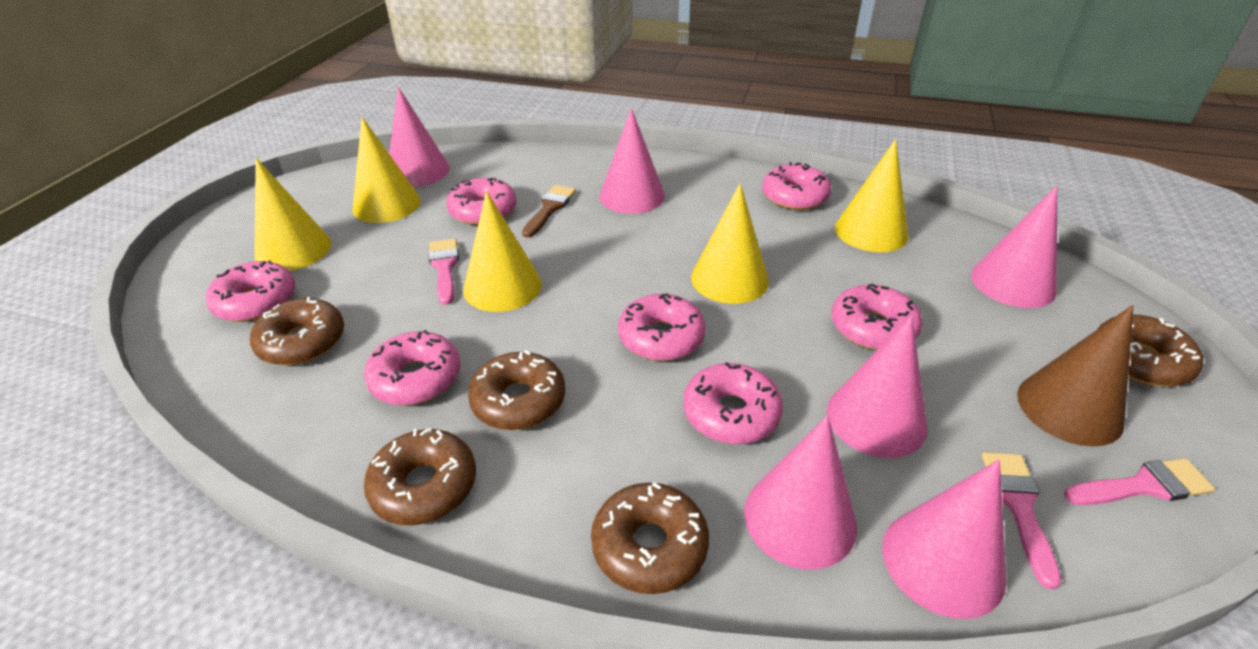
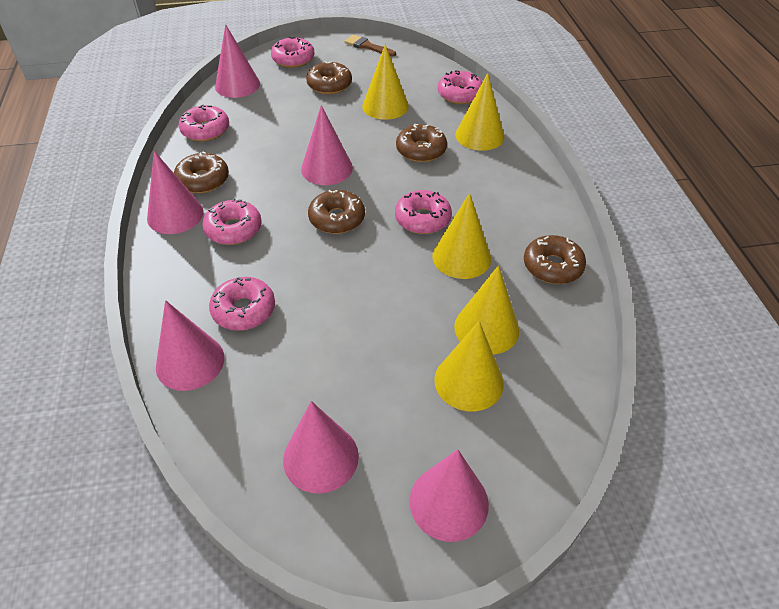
brown cone: 1 -> 0
pink brush: 3 -> 0
pink donut: 7 -> 6

